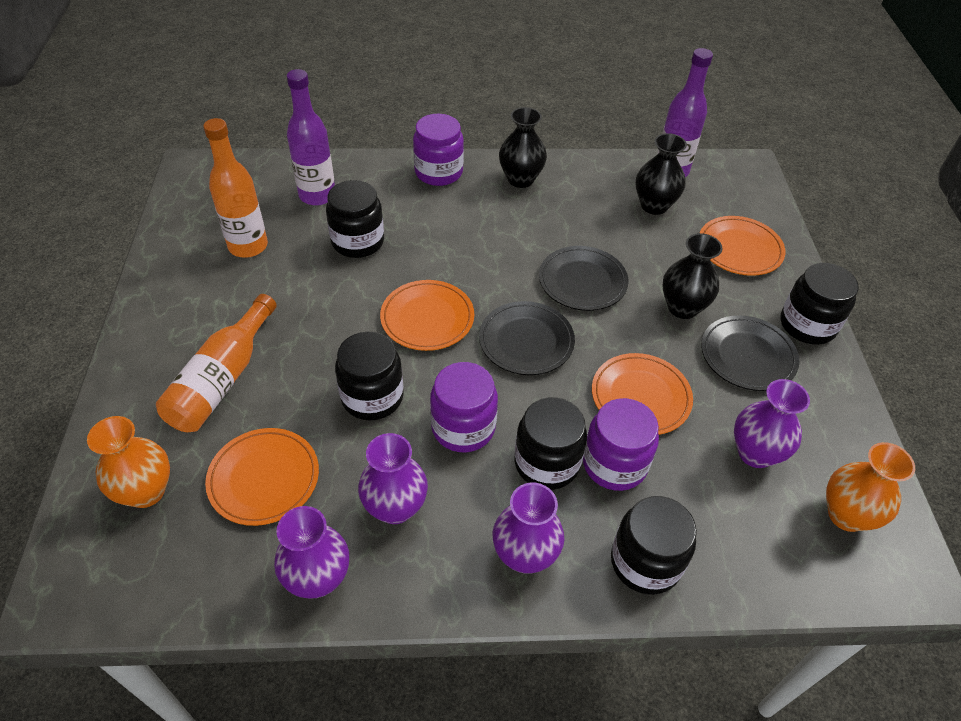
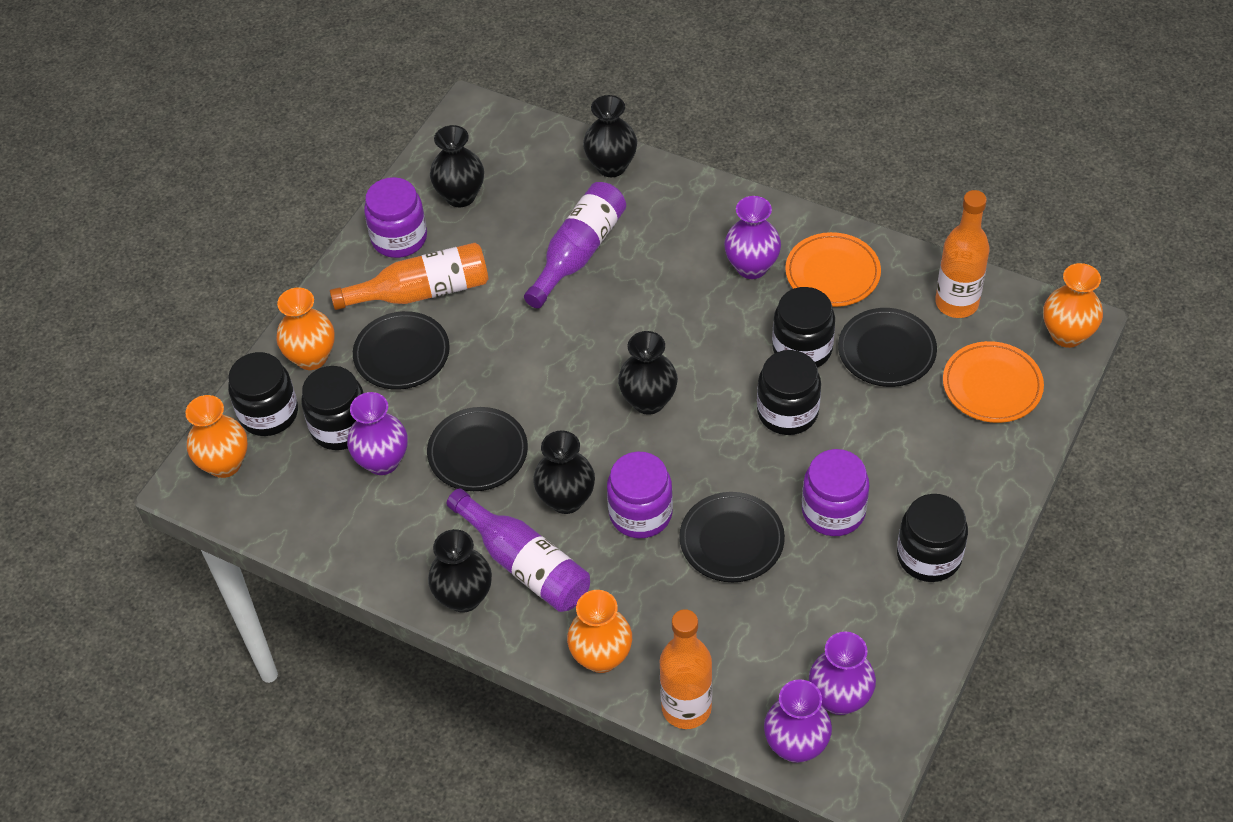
black plate: 3 -> 4
black vase: 3 -> 5
orange bottle: 2 -> 3
orange plate: 4 -> 2
orange vase: 2 -> 4

